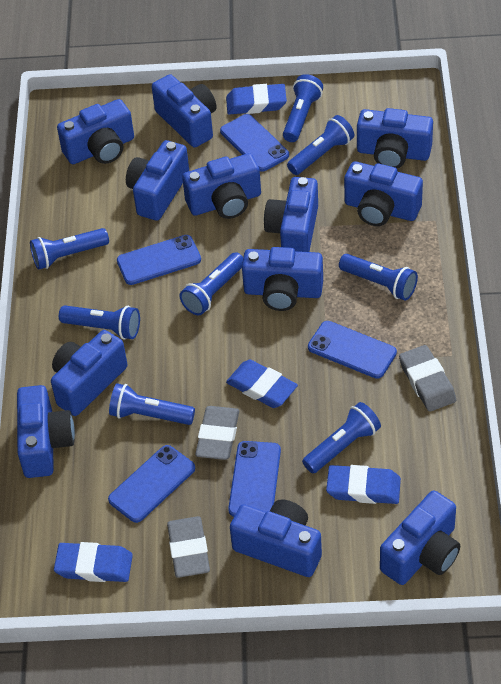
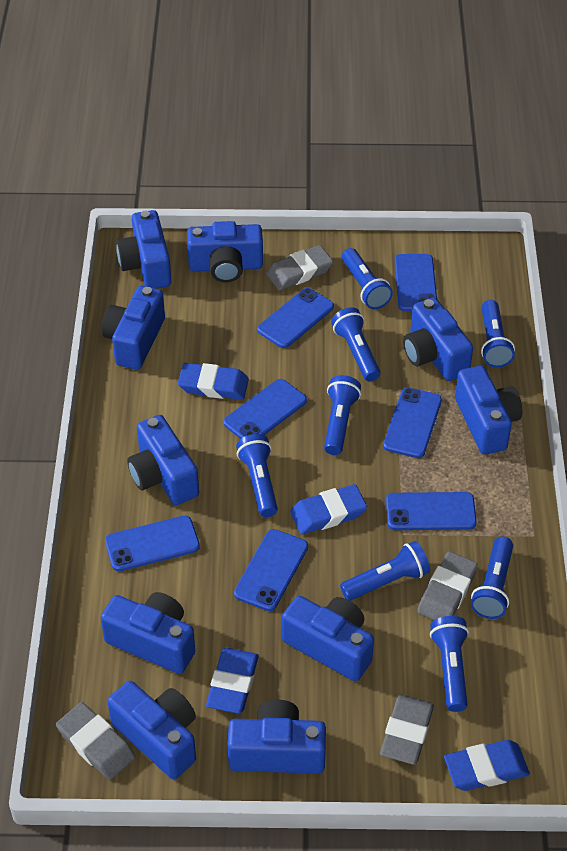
blue camera: 12 -> 10
blue phone: 5 -> 7
grey eraser: 3 -> 4

